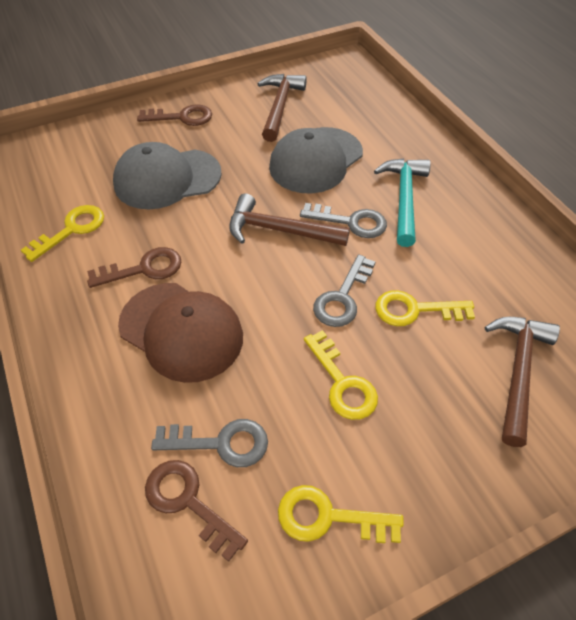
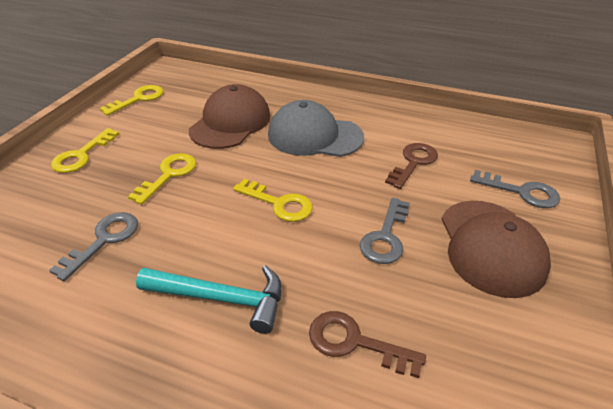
brown cap: 1 -> 2
brown hammer: 3 -> 0
brown key: 3 -> 2
grey cap: 2 -> 1

